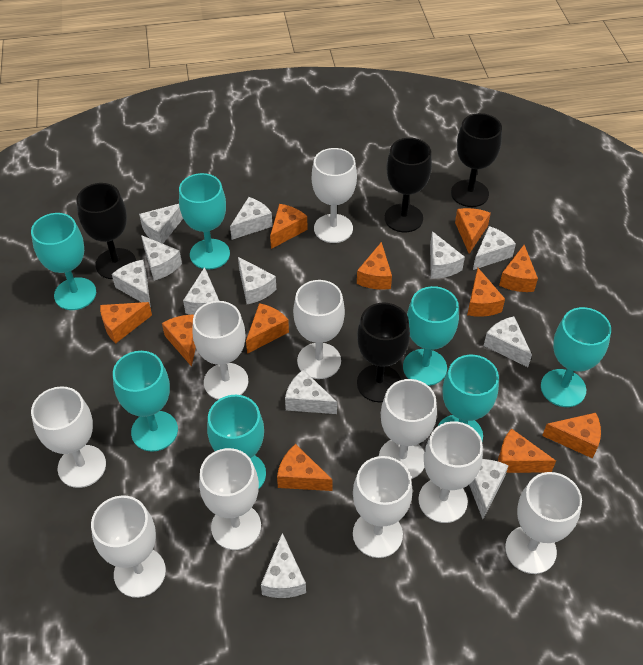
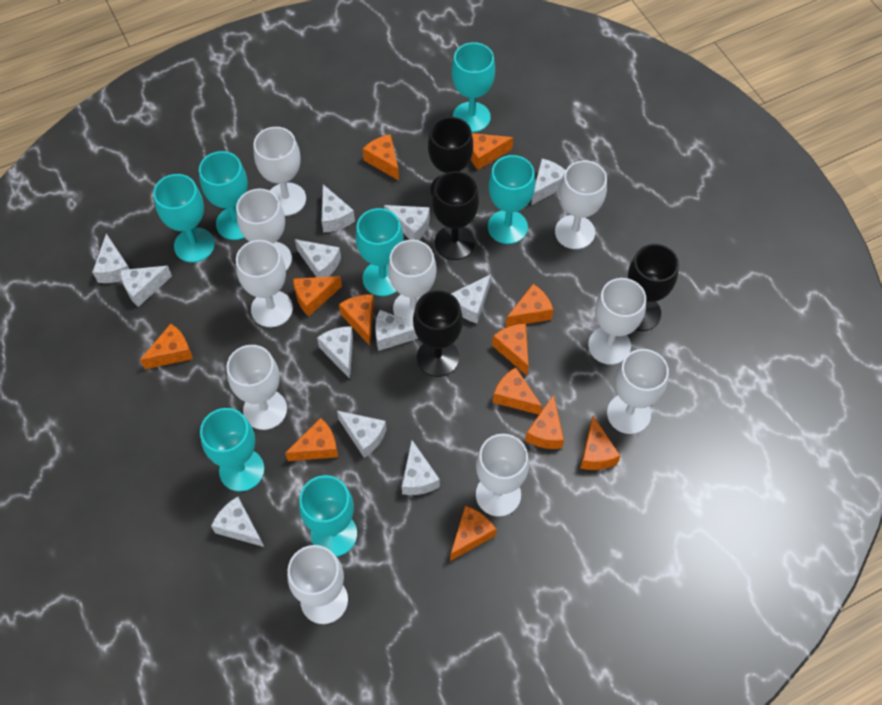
orange cheese: 11 -> 12

